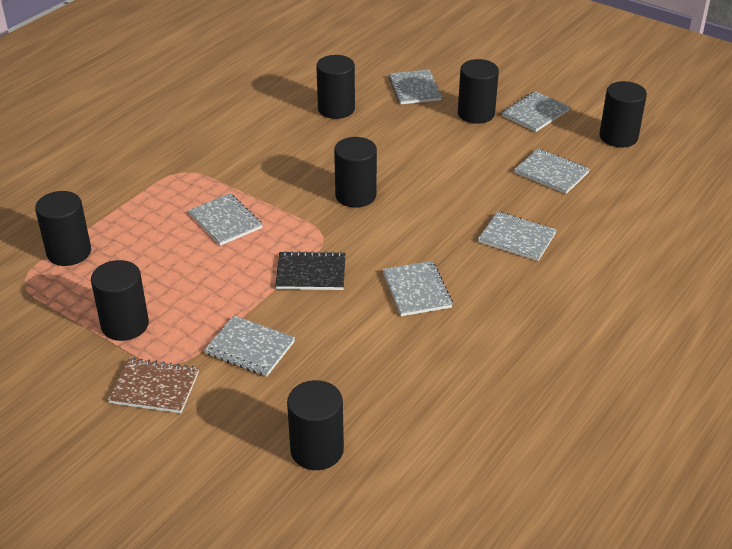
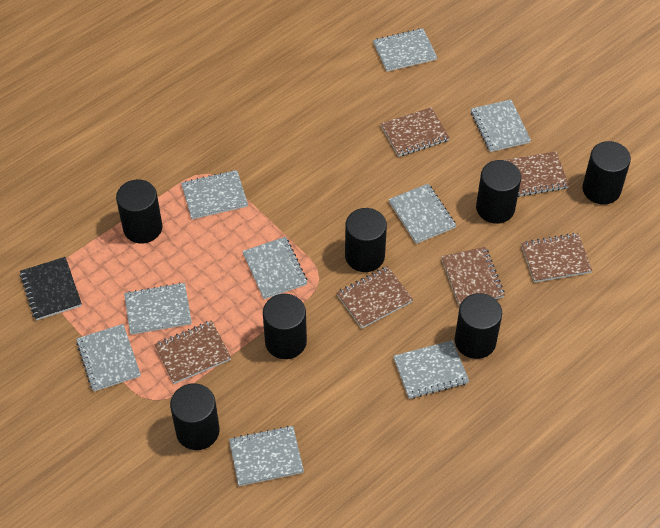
brown notebook: 1 -> 6
grey notebook: 7 -> 9

